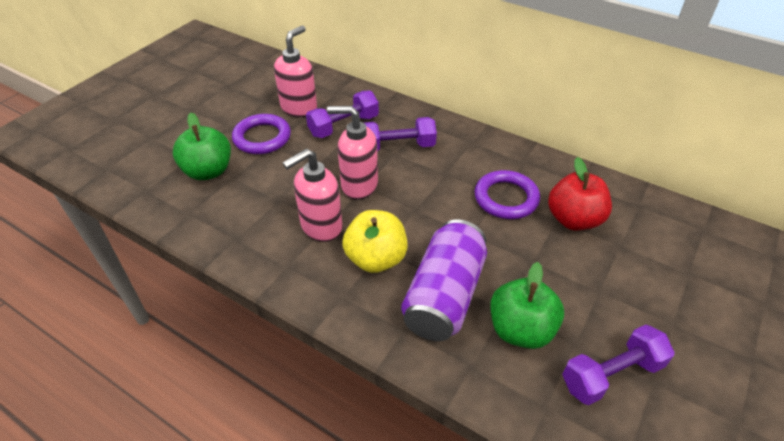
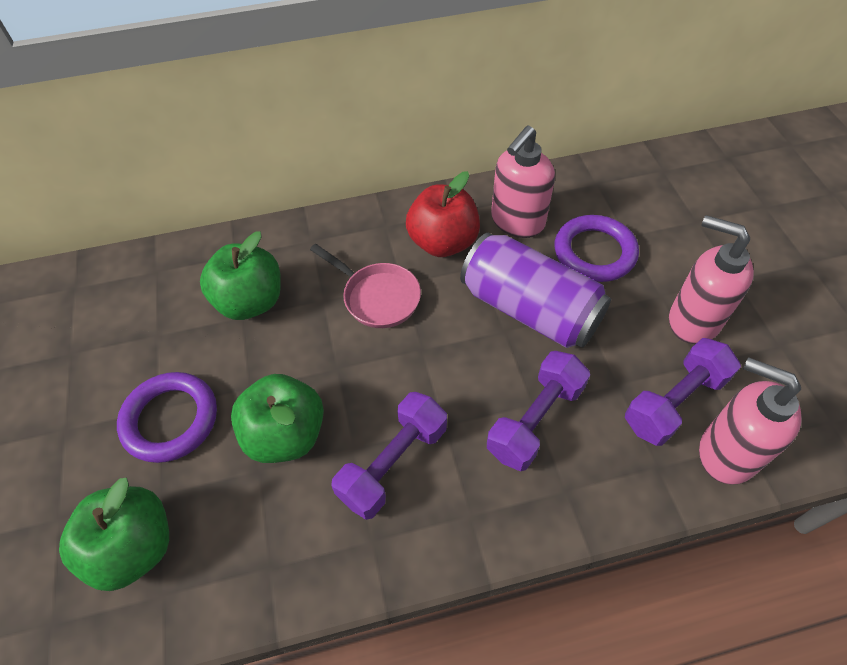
green apple: 2 -> 3
pink pan: 0 -> 1
yellow apple: 1 -> 0

